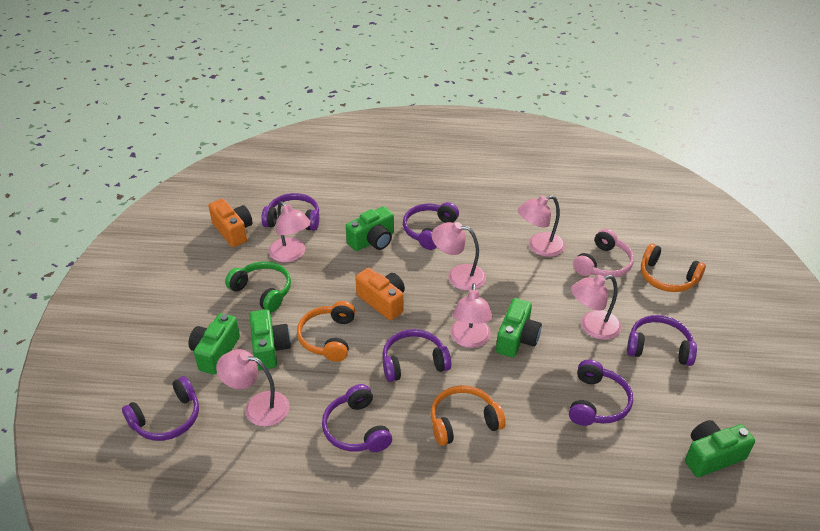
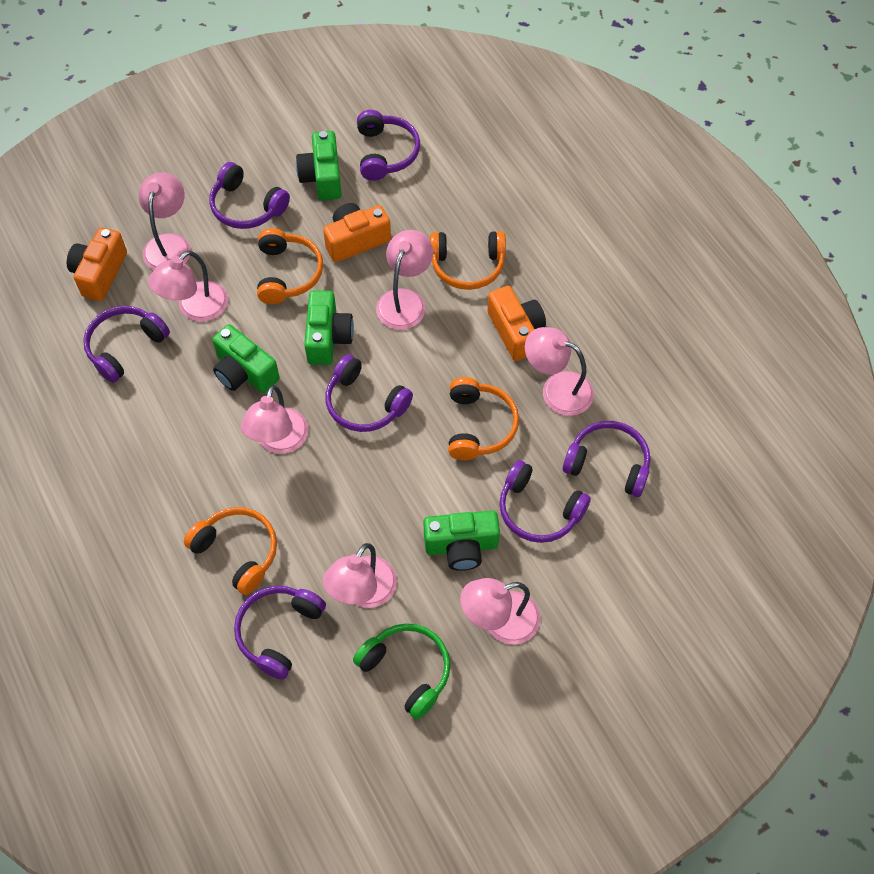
green camera: 5 -> 4
orange camera: 2 -> 3
orange headphones: 3 -> 4
pink headphones: 1 -> 0
pink lamp: 6 -> 7

